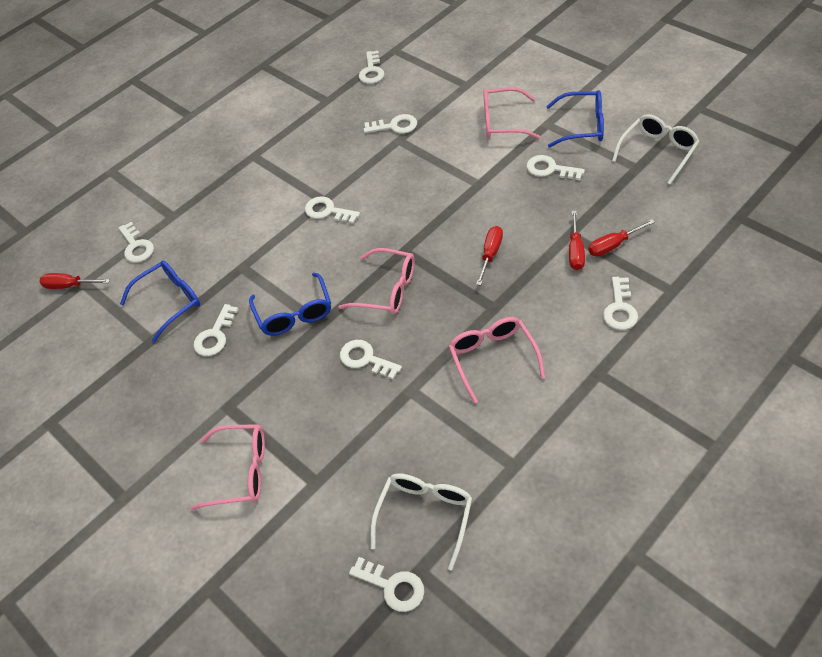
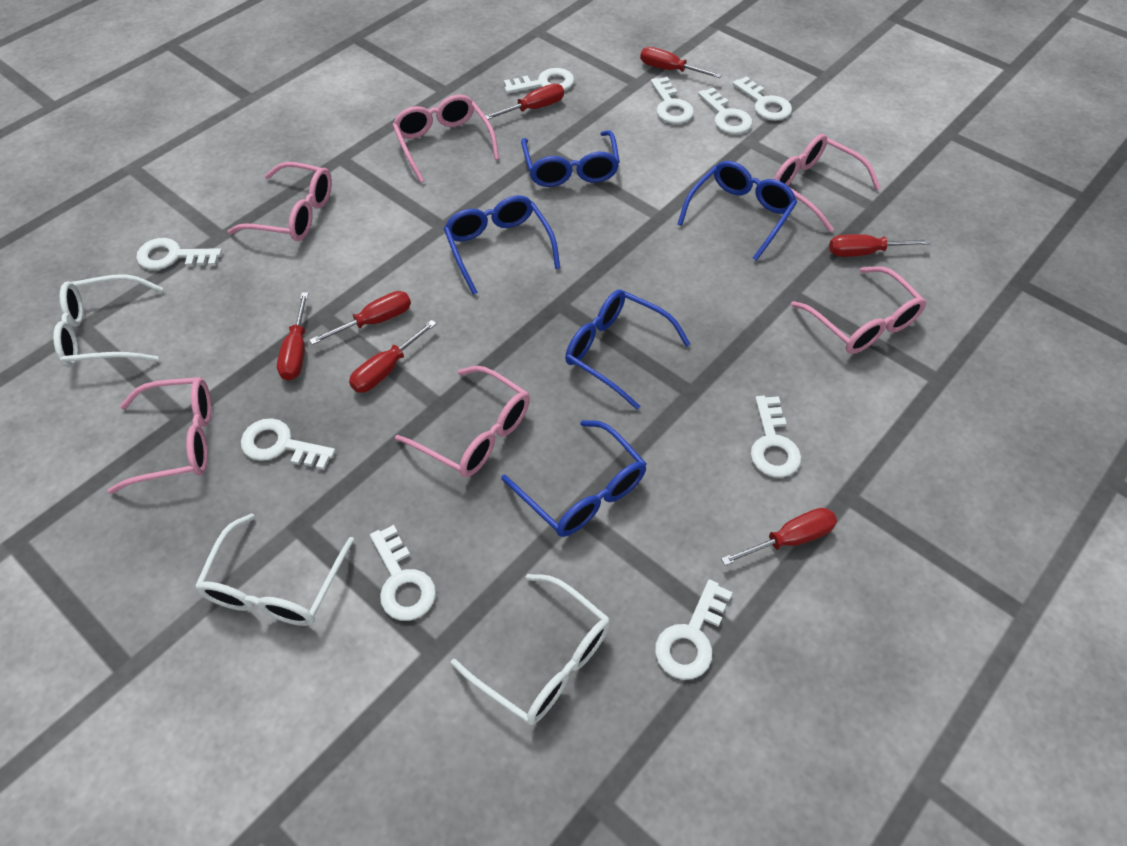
blue glasses: 3 -> 5
pink glasses: 4 -> 6
red screwdriver: 4 -> 7
white glasses: 2 -> 3

